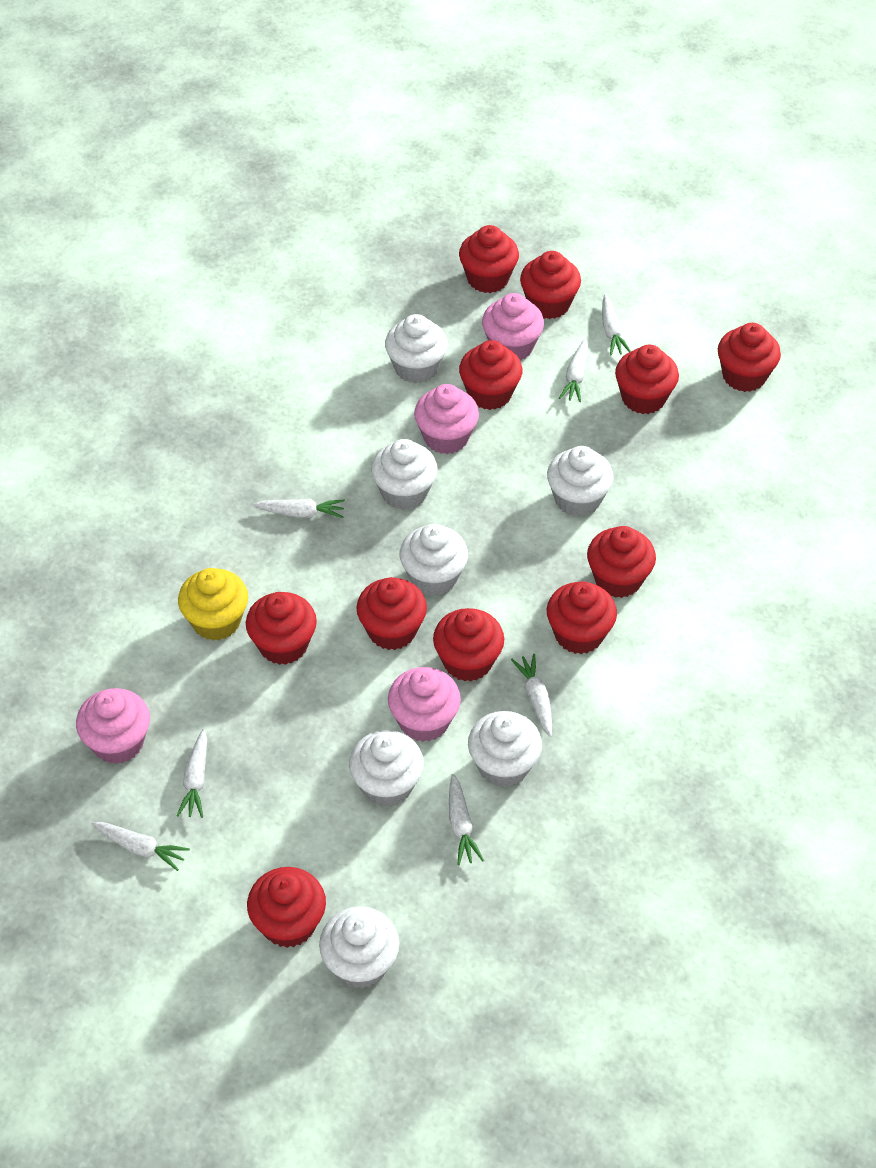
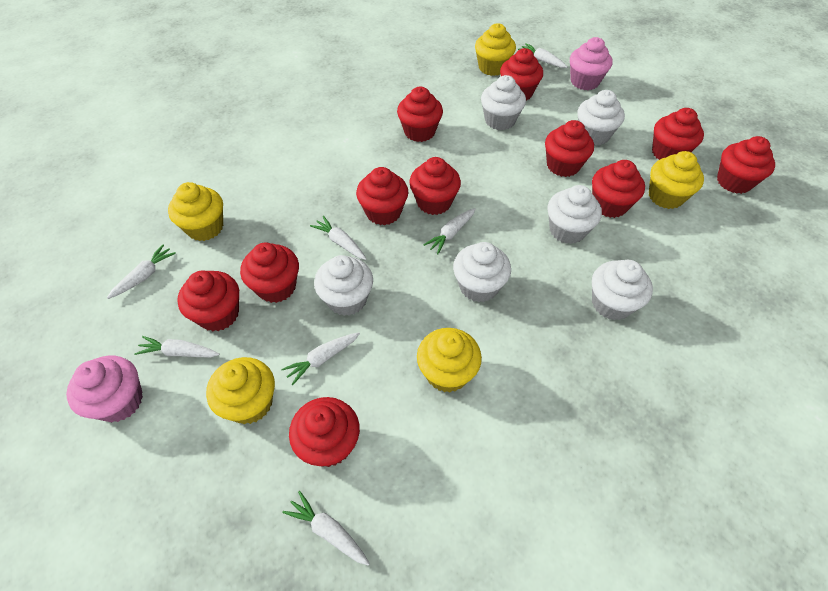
pink cupcake: 4 -> 2
white cupcake: 7 -> 6
yellow cupcake: 1 -> 5

